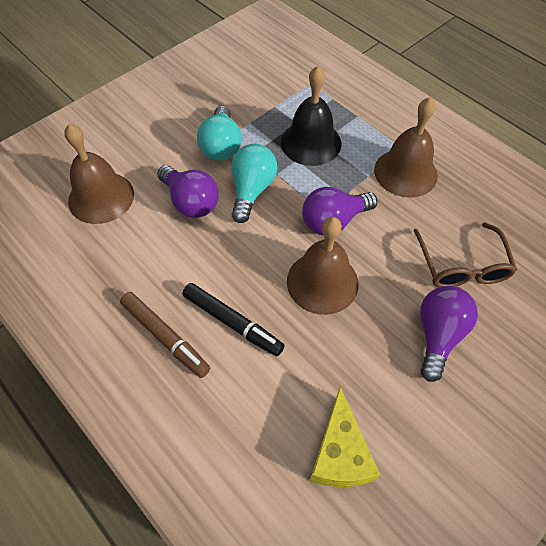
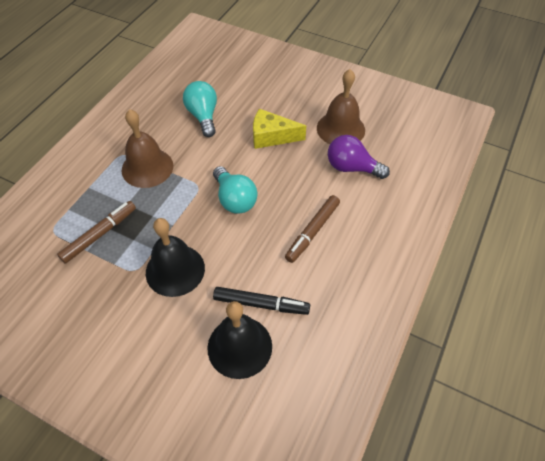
black bell: 1 -> 2
brown bell: 3 -> 2
brown glasses: 1 -> 0
brown marker: 1 -> 2
purple light bulb: 3 -> 1

